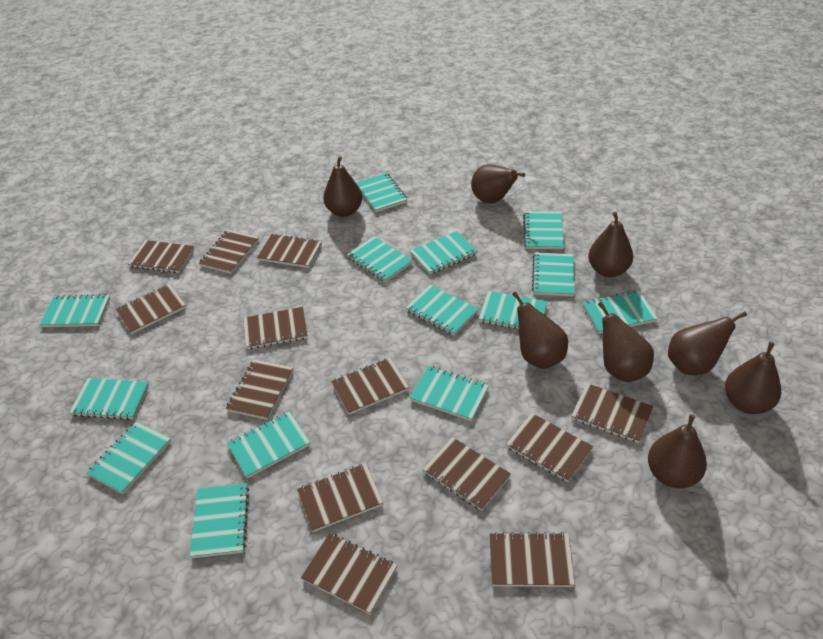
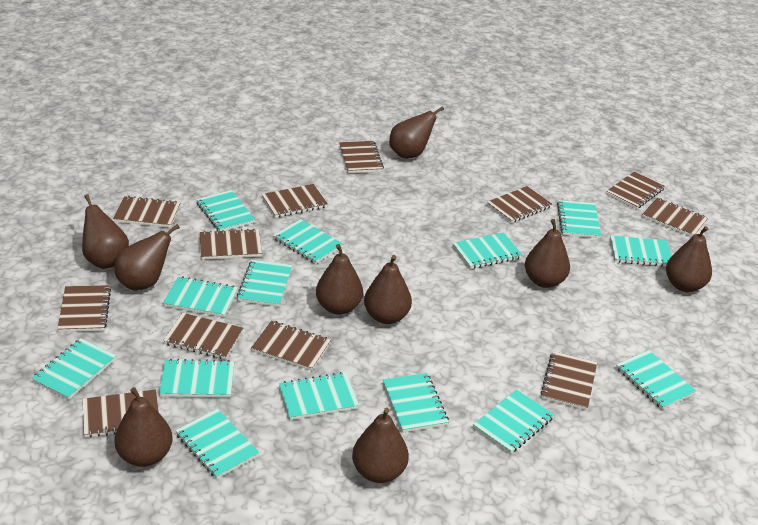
brown notebook: 13 -> 12
brown pear: 8 -> 9

